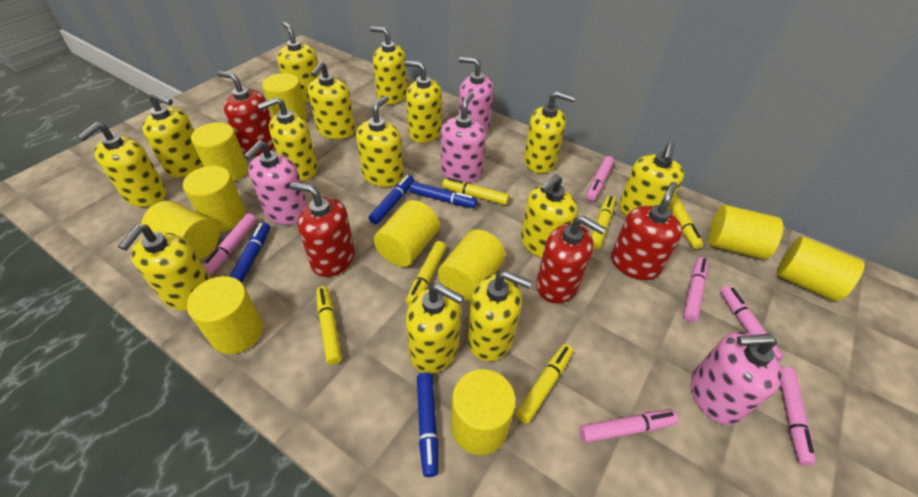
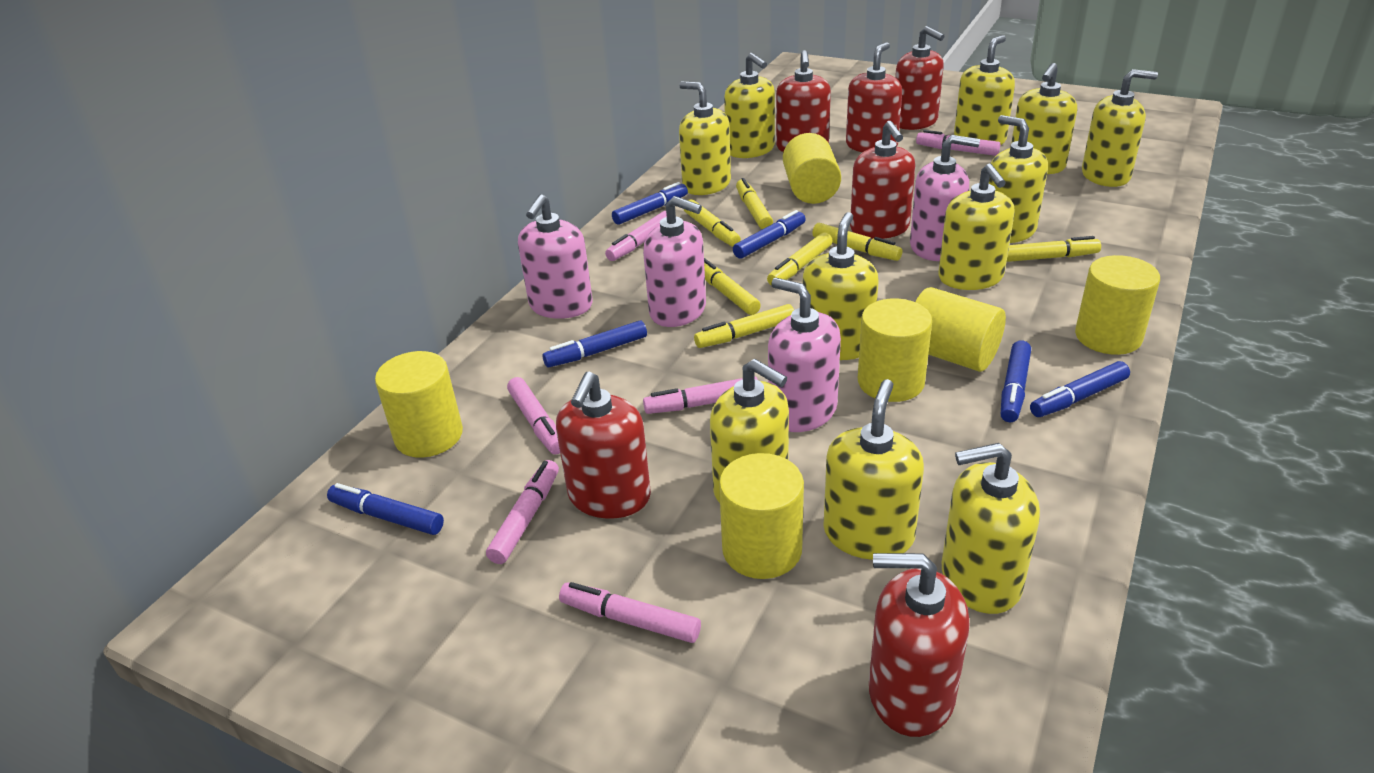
blue marker: 4 -> 6
red soap dispenser: 4 -> 6
yellow cylinder: 10 -> 6
yellow marker: 6 -> 7
yellow soap dispenser: 14 -> 11

